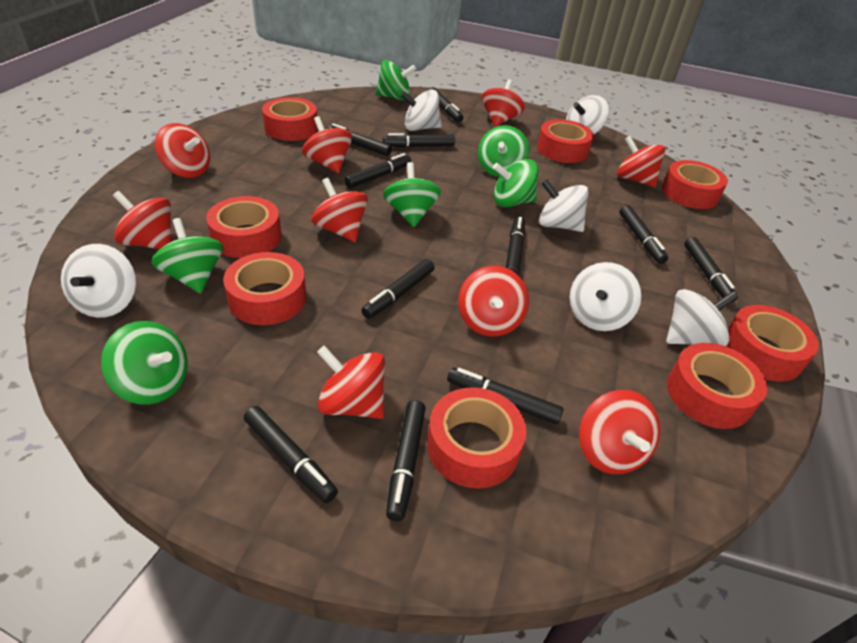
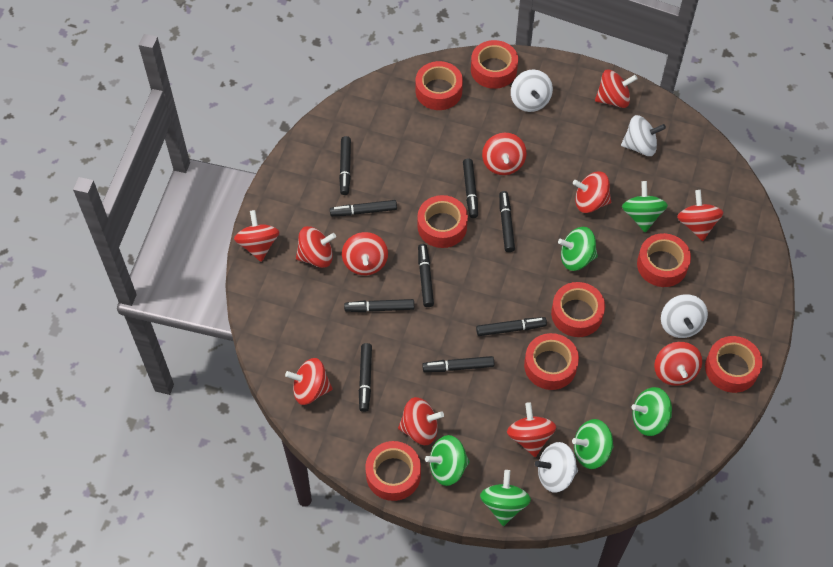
black marker: 11 -> 9
red spinning top: 9 -> 11
white spinning top: 6 -> 4

